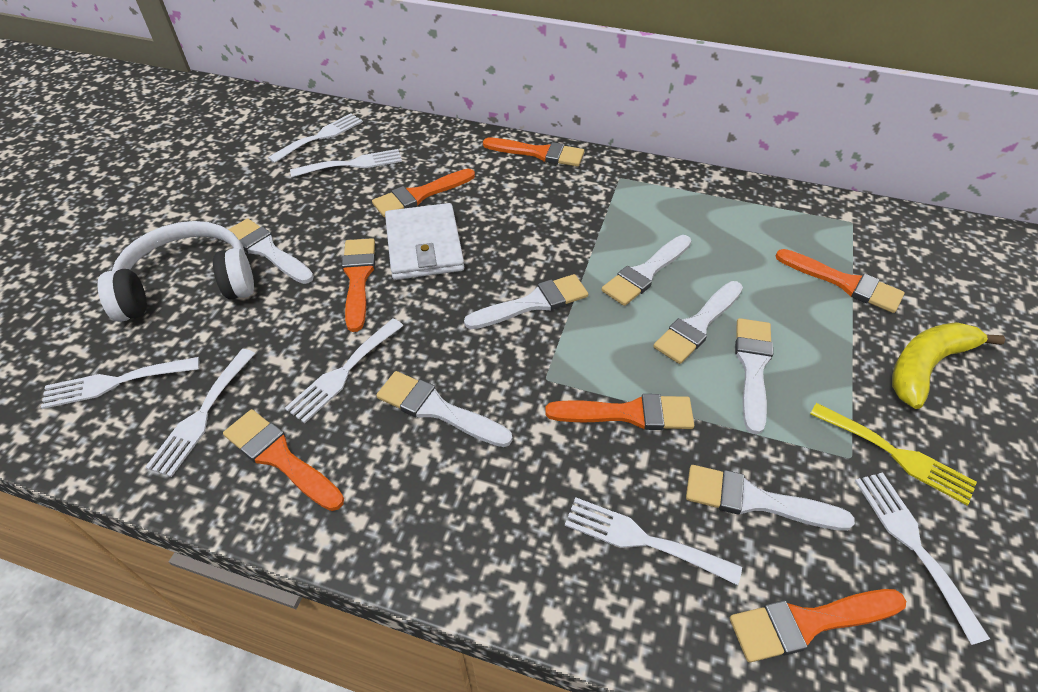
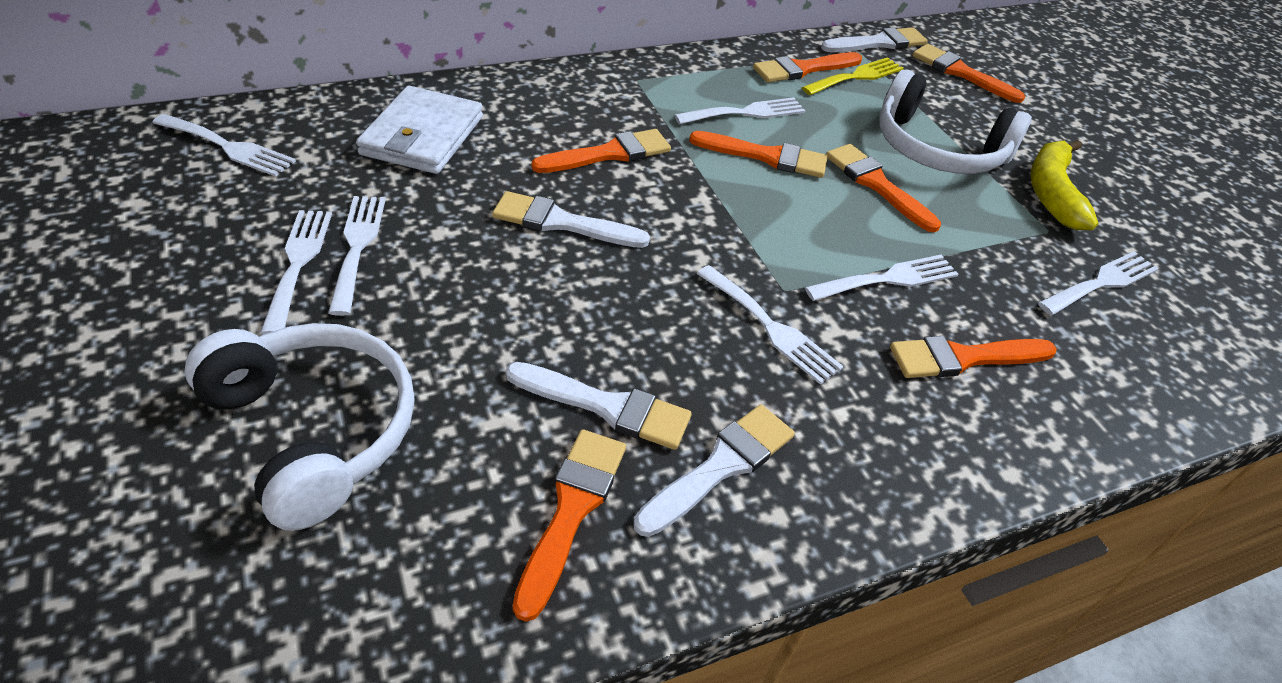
white brush: 7 -> 4
white headphones: 1 -> 2

